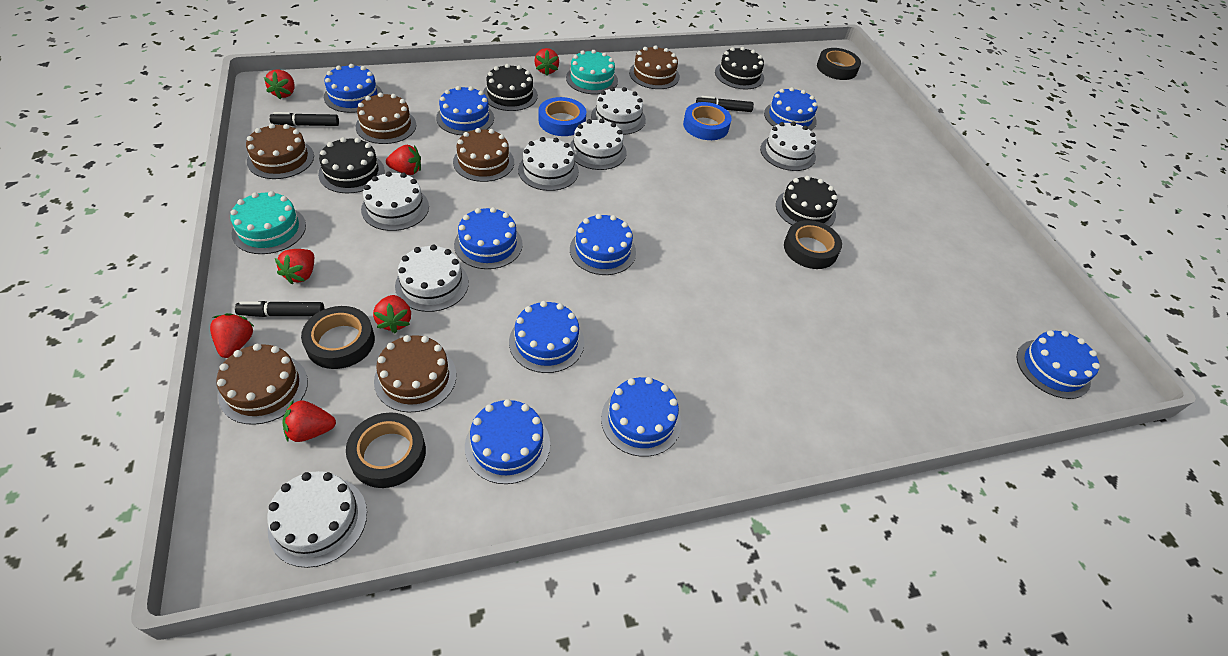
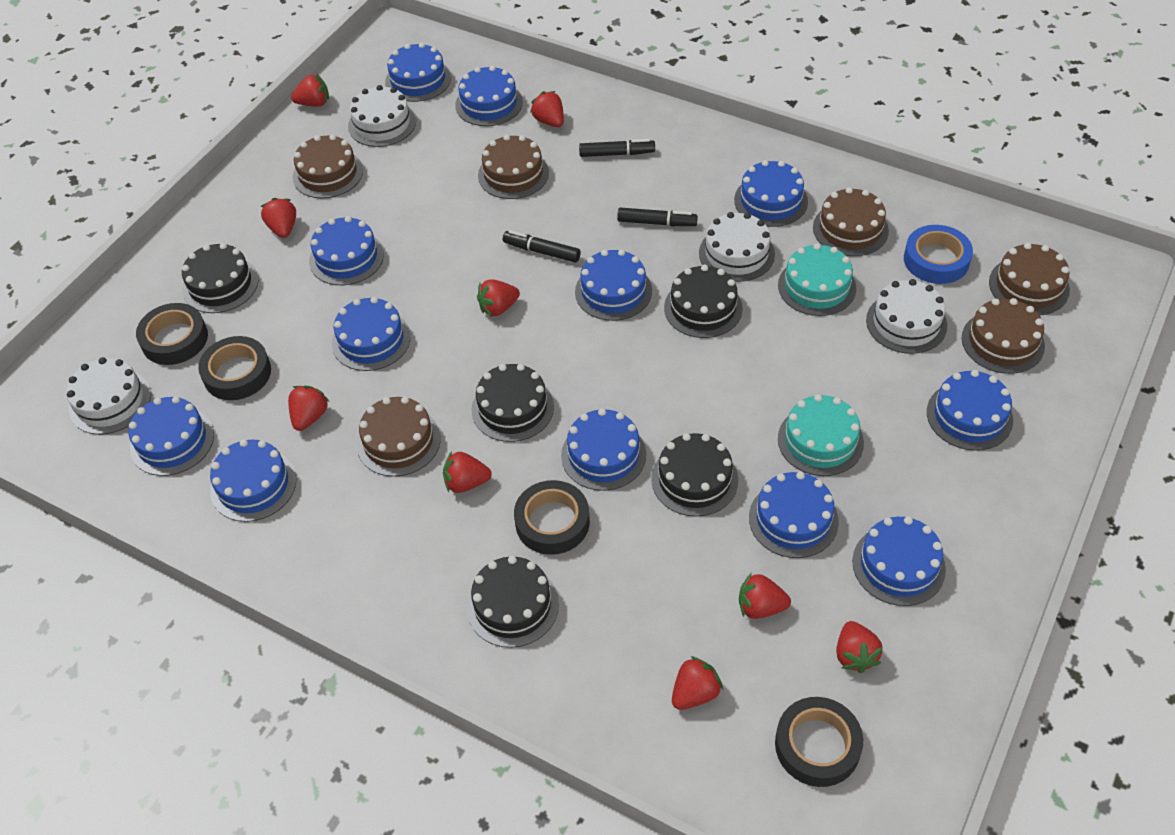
black cake: 4 -> 5
blue cake: 9 -> 12
blue tape: 2 -> 1
red strawberry: 7 -> 9
white cake: 7 -> 4

